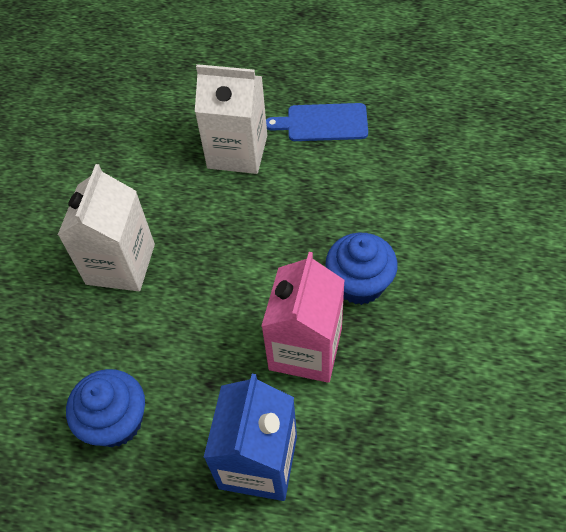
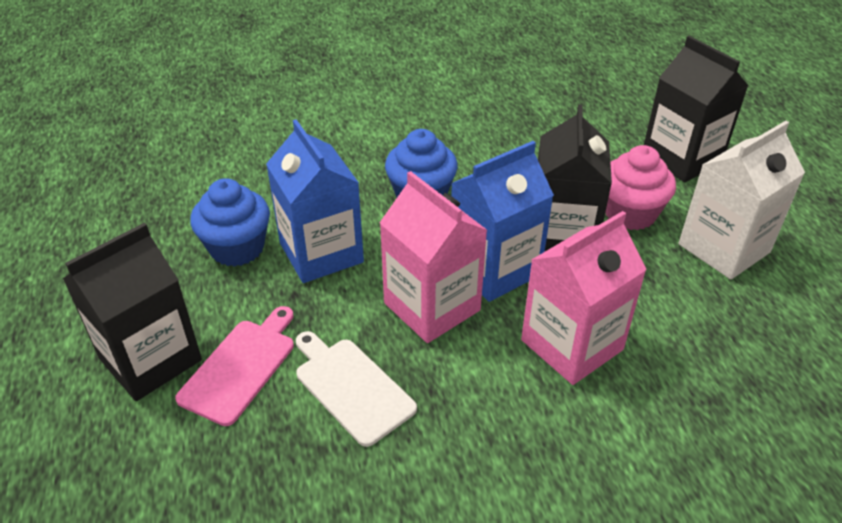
black carton: 0 -> 3
blue carton: 1 -> 2
blue cutting board: 1 -> 0
pink carton: 1 -> 2
pink cupcake: 0 -> 1
pink cutting board: 0 -> 1
white carton: 2 -> 1
white cutting board: 0 -> 1

